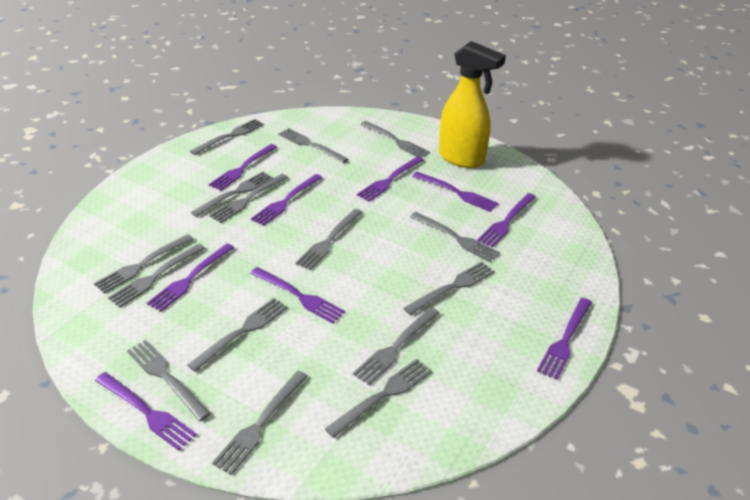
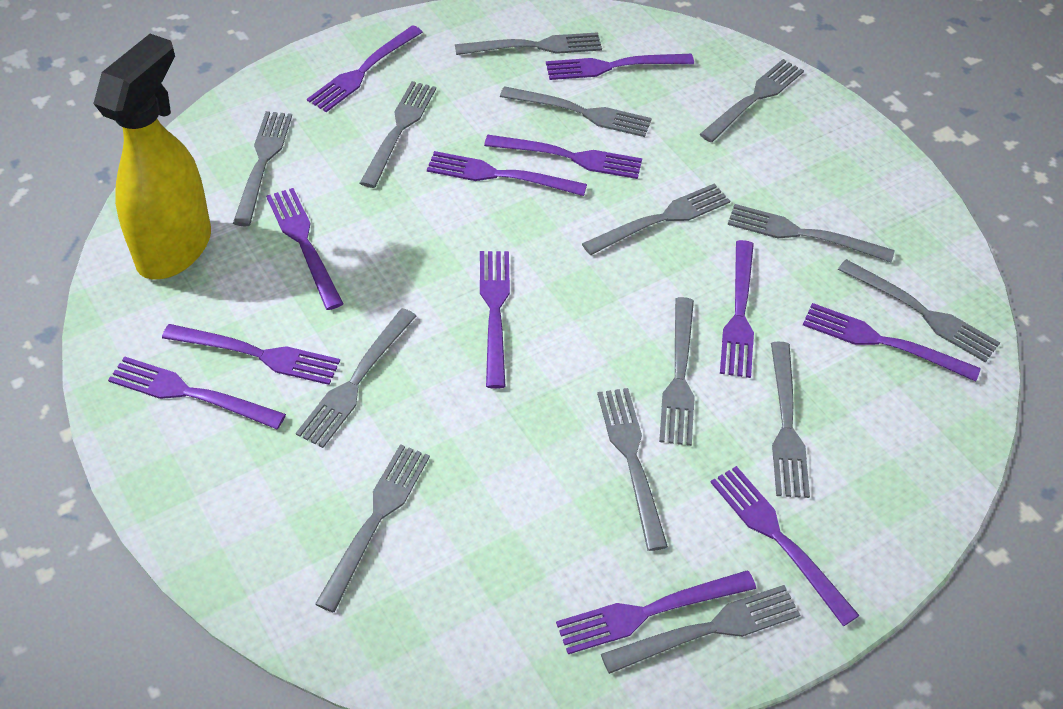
grey fork: 15 -> 14
purple fork: 9 -> 12

